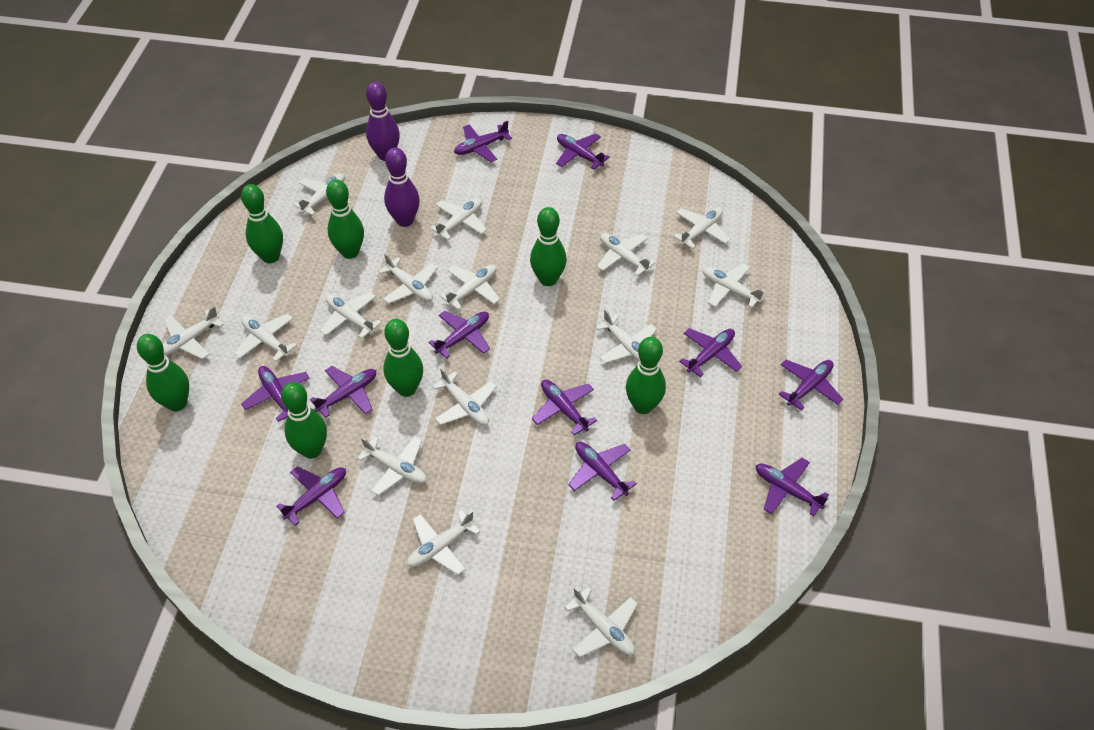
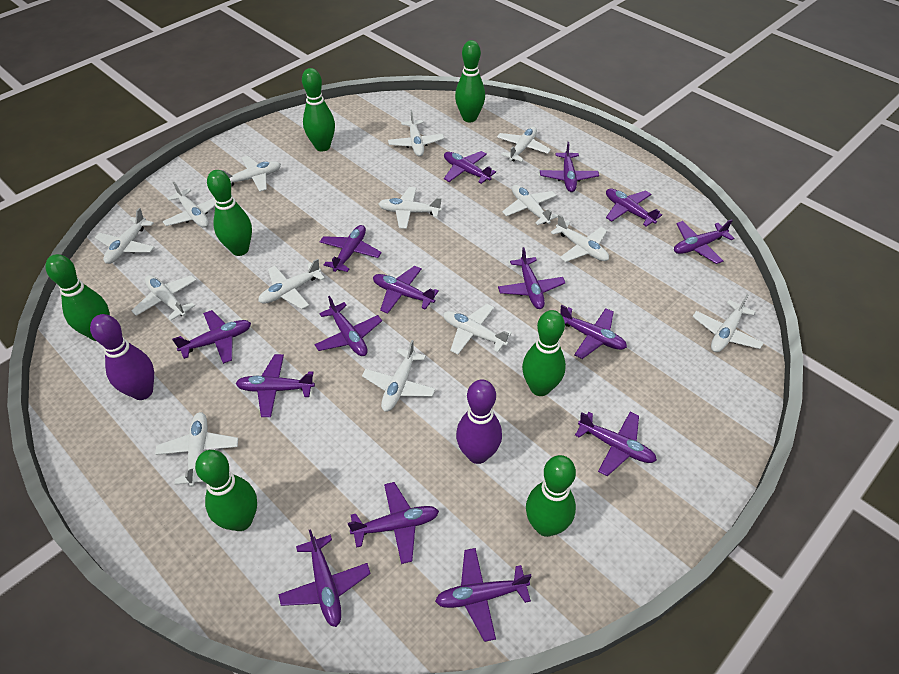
purple plane: 11 -> 15
white plane: 15 -> 14

